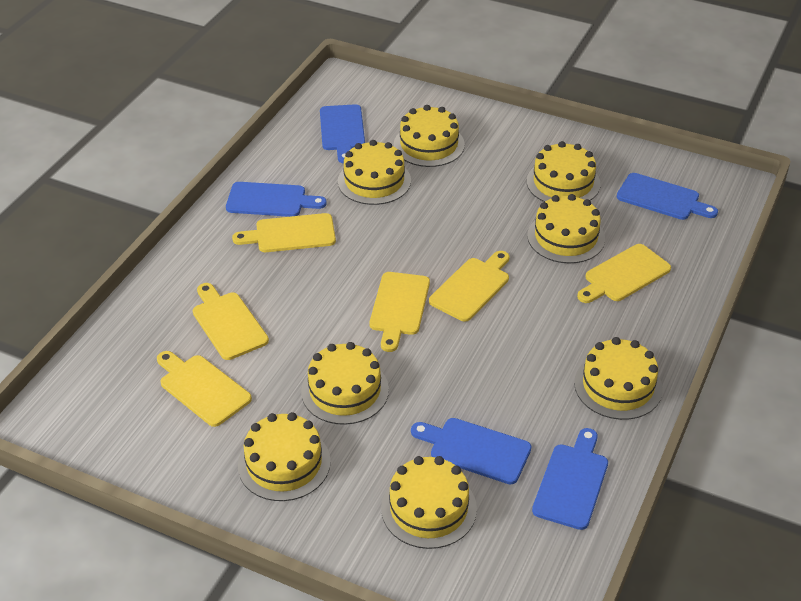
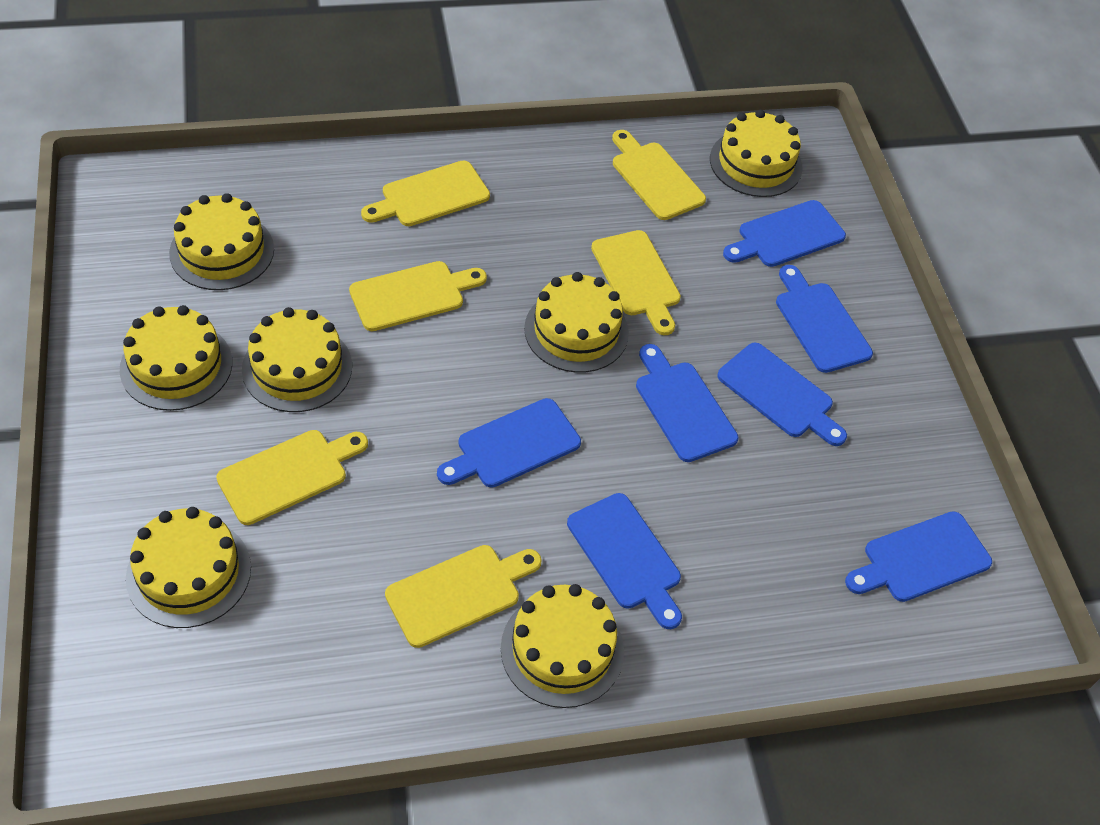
blue cutting board: 5 -> 7
yellow cake: 8 -> 7

